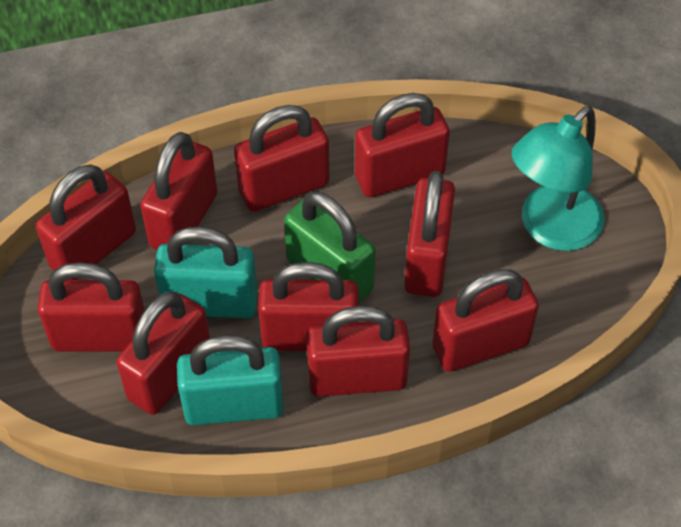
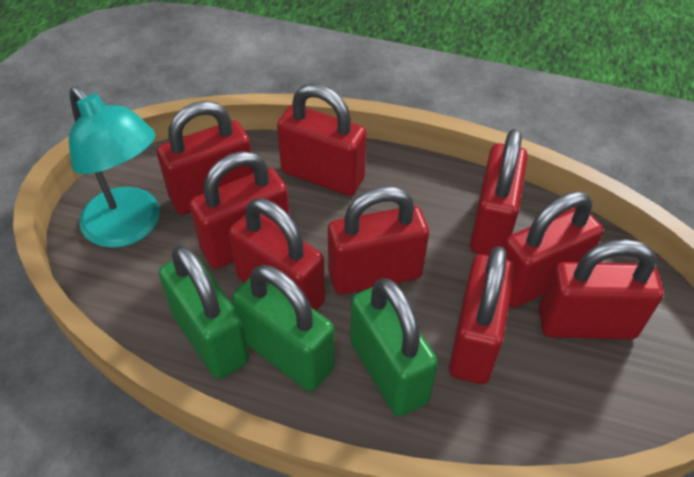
green padlock: 1 -> 3
red padlock: 10 -> 9
turquoise padlock: 2 -> 0

